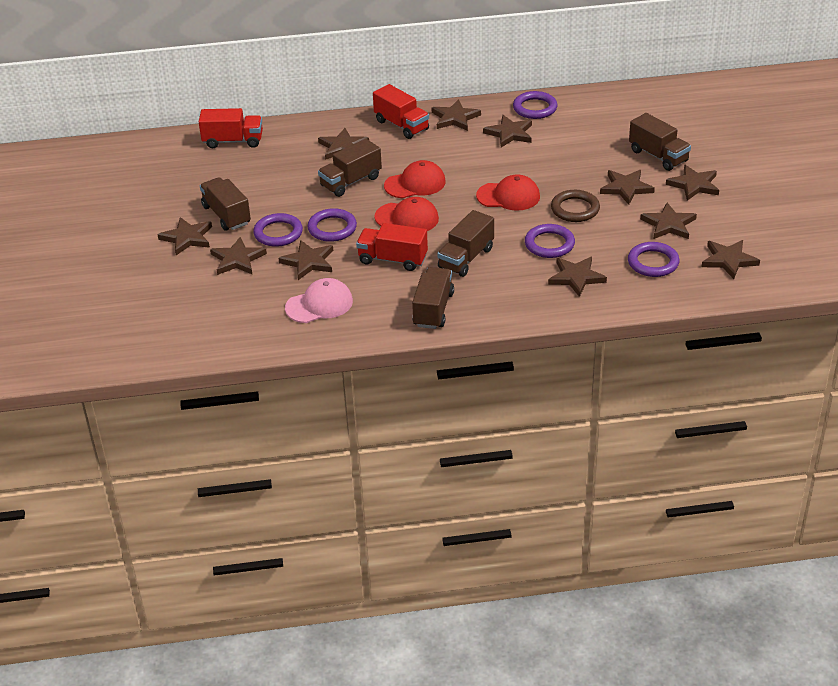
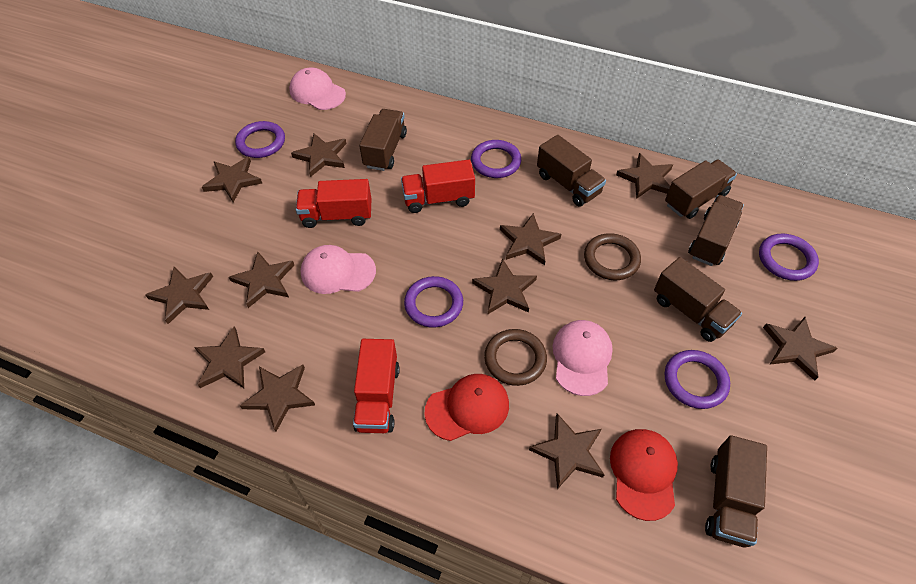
brown ring: 1 -> 2
brown truck: 5 -> 6
pink cap: 1 -> 3
red cap: 3 -> 2

